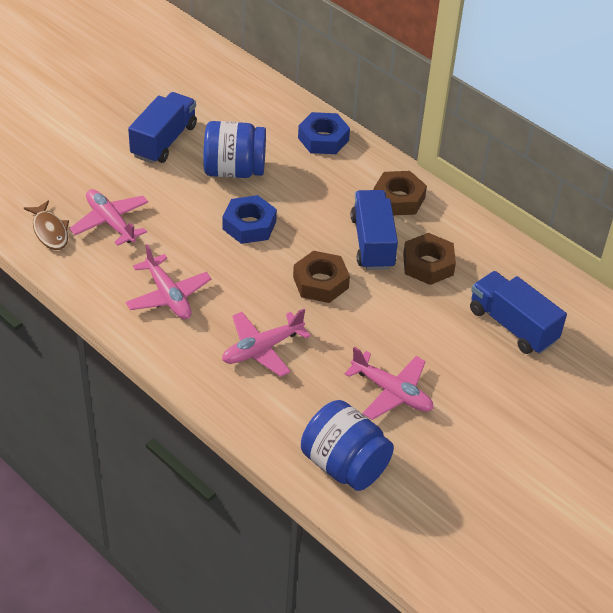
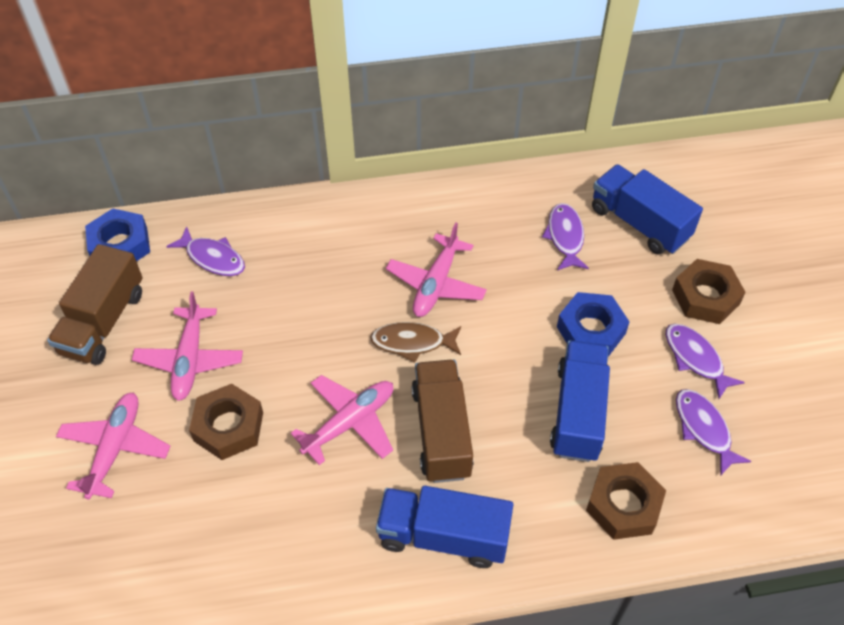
blue jar: 2 -> 0
brown truck: 0 -> 2
purple fish: 0 -> 4

